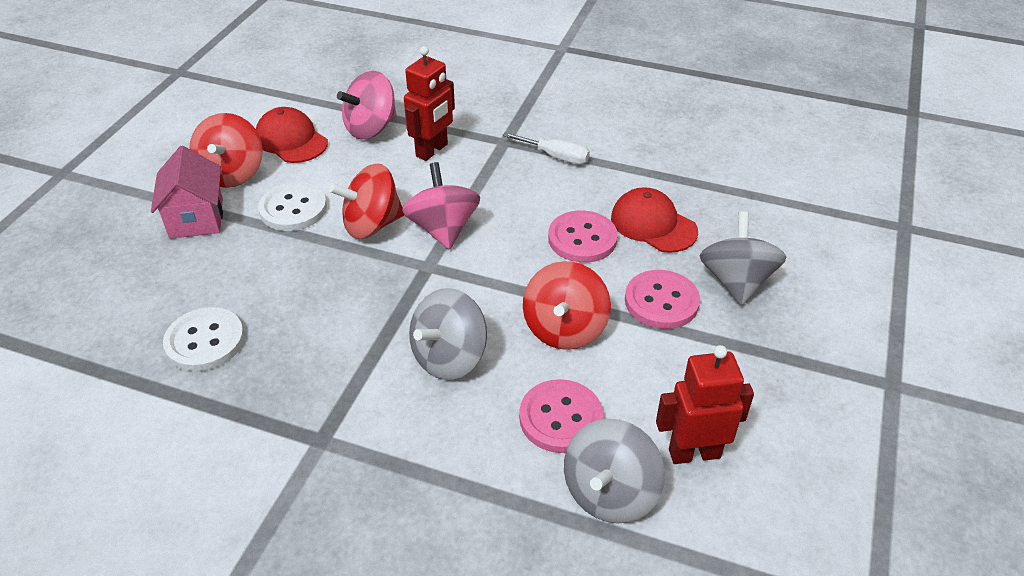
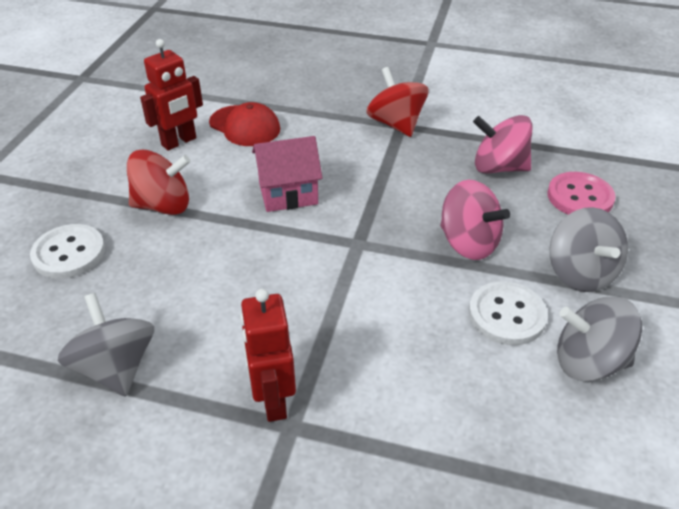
pink button: 3 -> 1
red cap: 2 -> 1
red spinning top: 3 -> 2
white screwdriver: 1 -> 0

